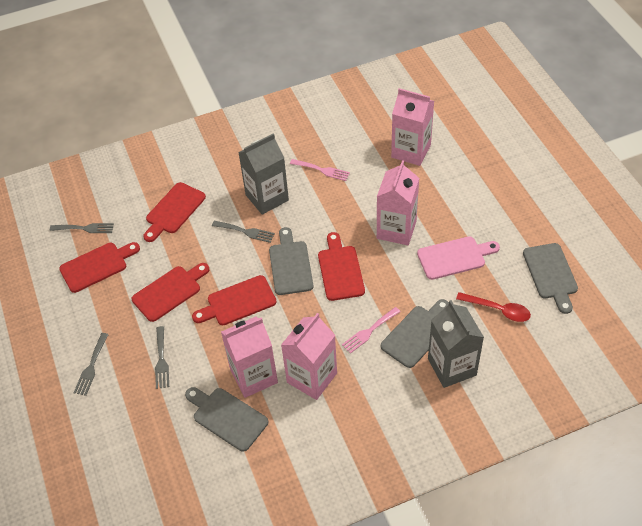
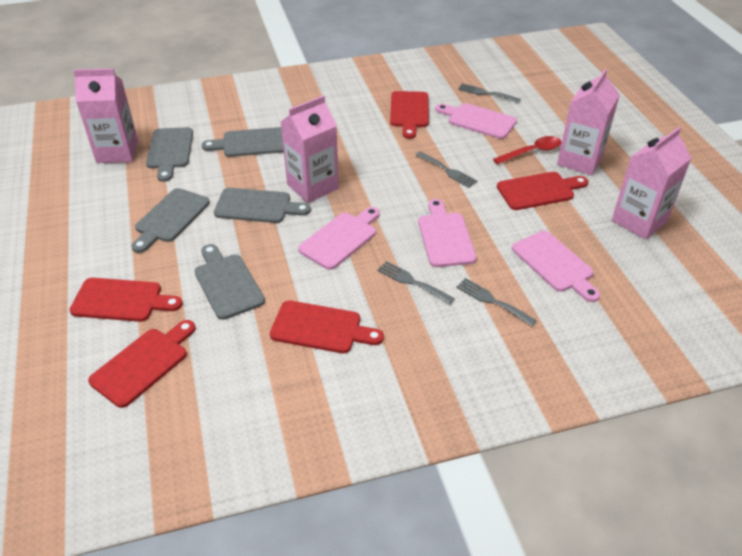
grey carton: 2 -> 0
grey cutting board: 4 -> 5
pink cutting board: 1 -> 4
pink fork: 2 -> 0

